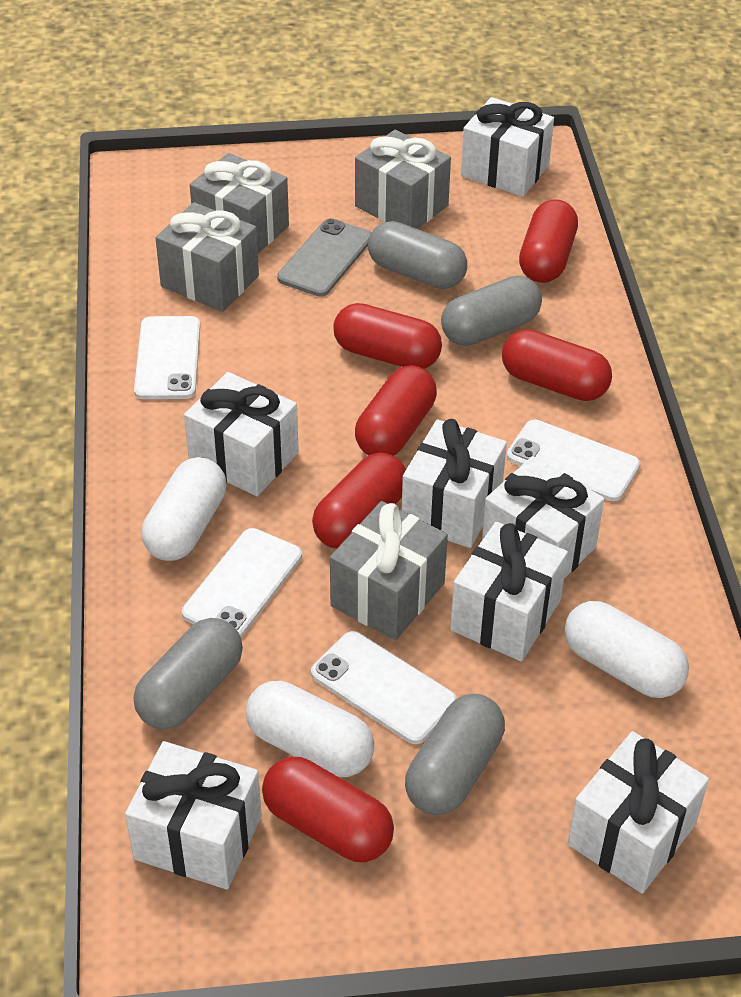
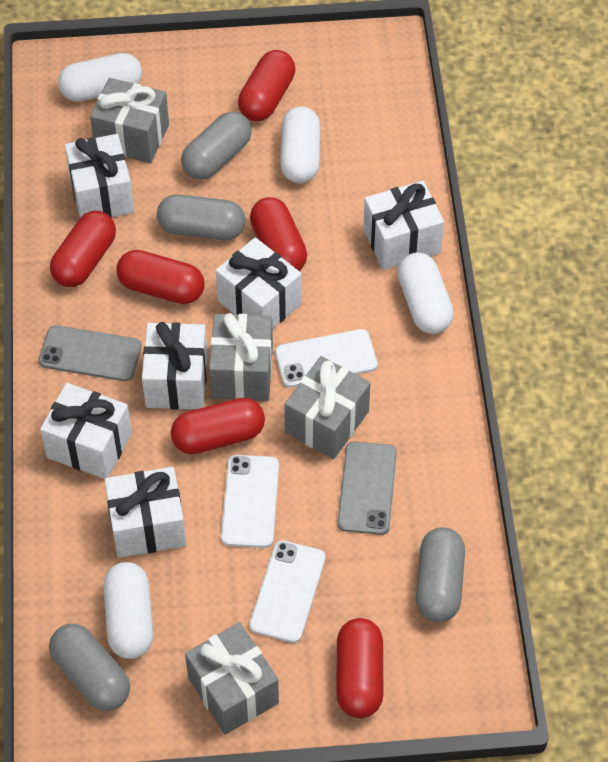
grey phone: 1 -> 2
white capsule: 3 -> 4
white gift: 7 -> 6
white phone: 4 -> 3

